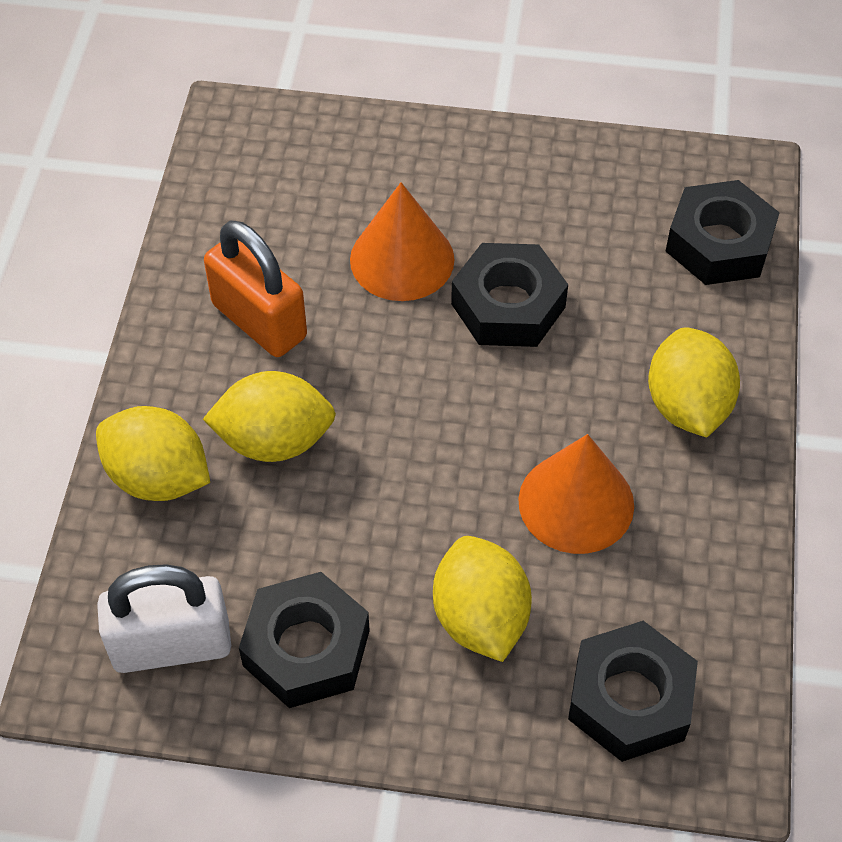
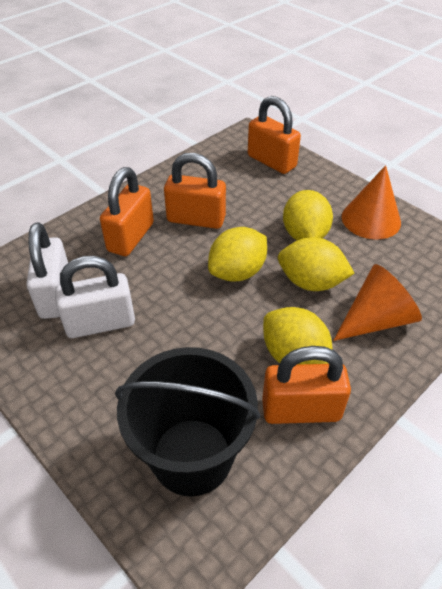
black bucket: 0 -> 1
black nut: 4 -> 0
orange padlock: 1 -> 4
white padlock: 1 -> 2

